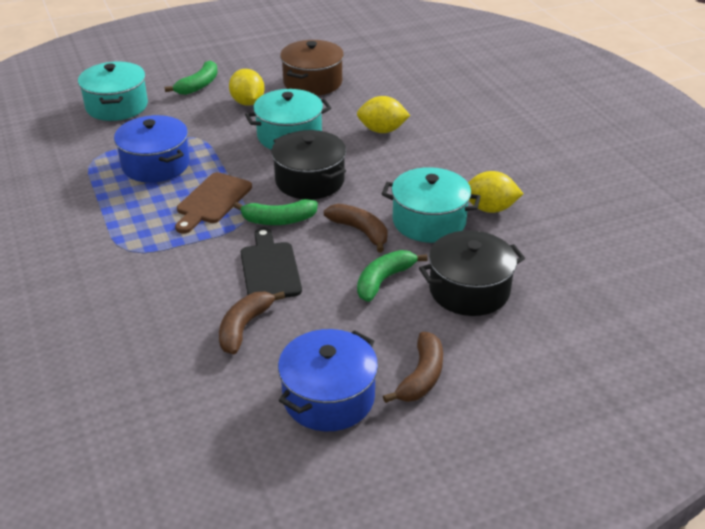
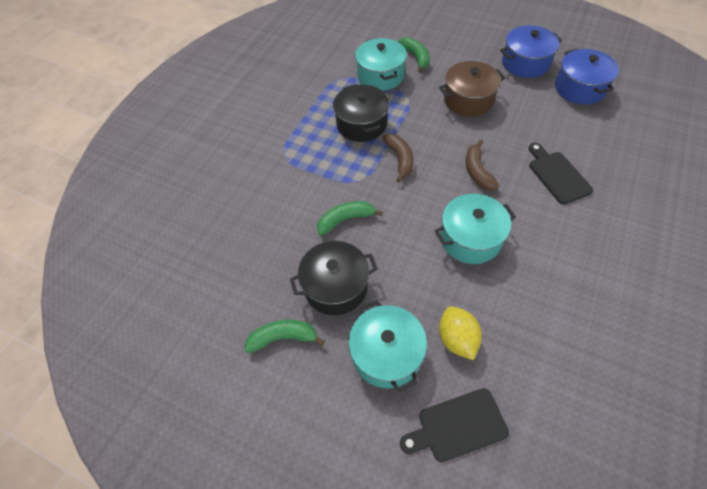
black cutting board: 1 -> 2
brown banana: 3 -> 2
brown cutting board: 1 -> 0
yellow lemon: 3 -> 1

